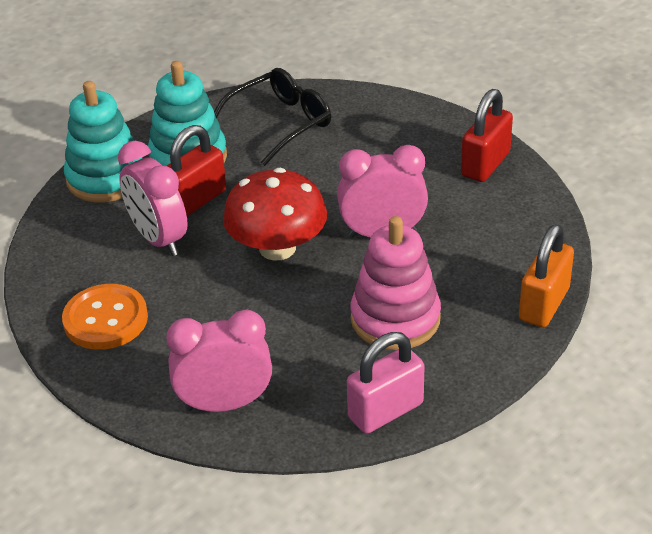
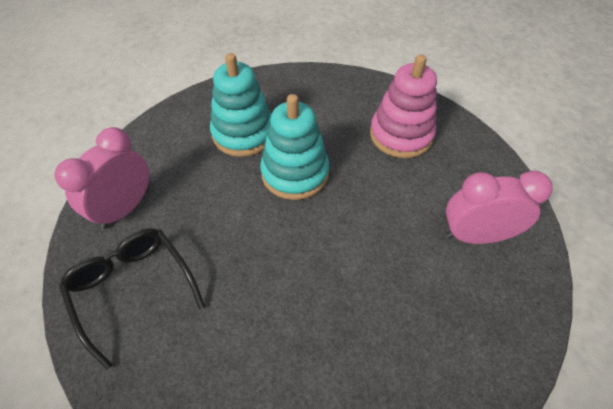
orange button: 1 -> 0
orange padlock: 1 -> 0
pink clock: 3 -> 2
pink padlock: 1 -> 0
red mushroom: 1 -> 0
red padlock: 2 -> 0

